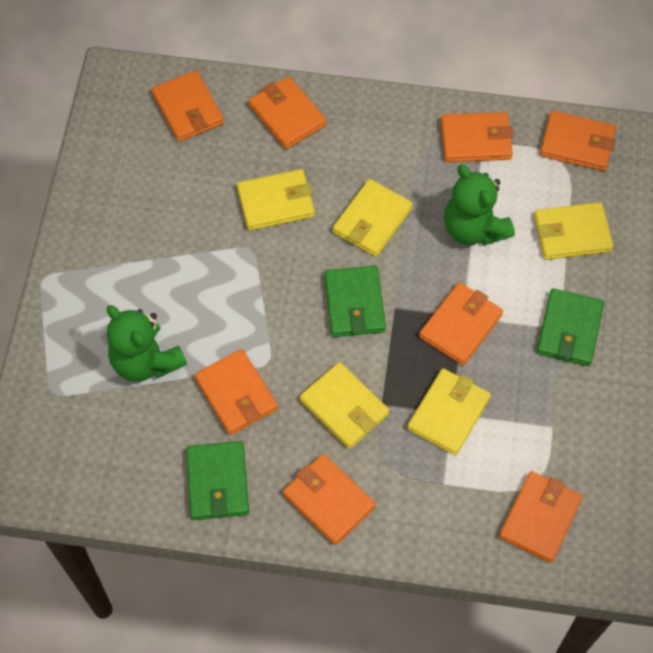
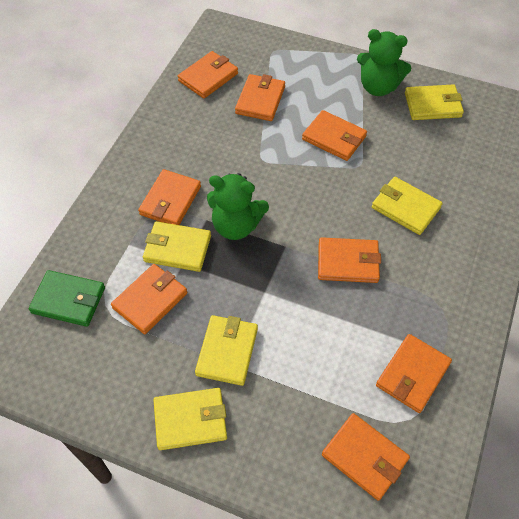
green wallet: 3 -> 1

